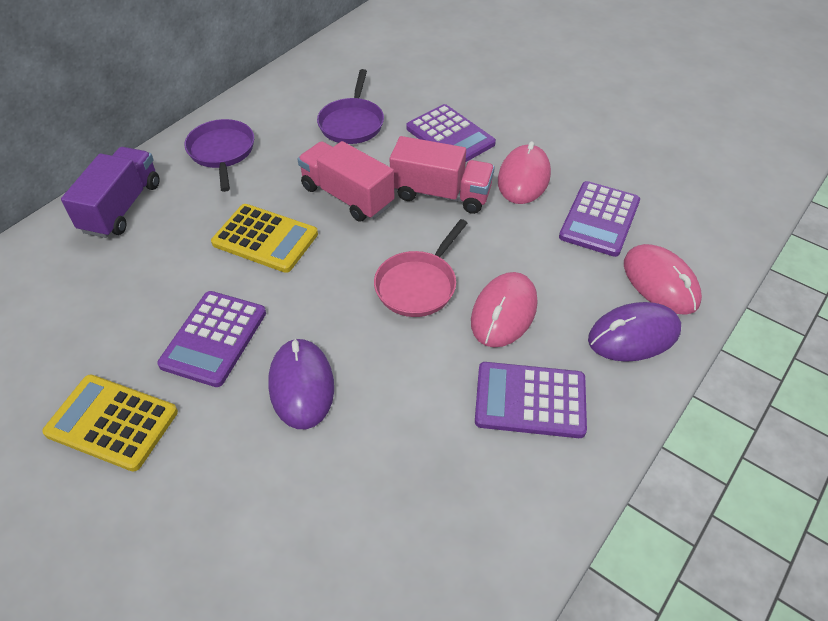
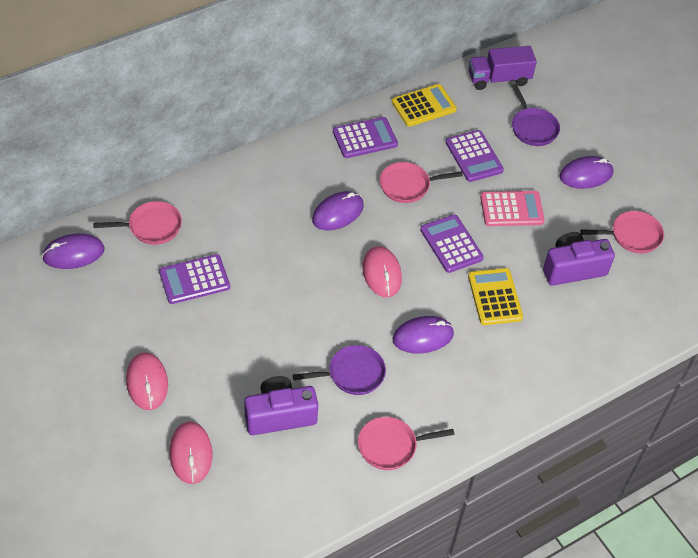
pink calculator: 0 -> 1
pink pan: 1 -> 4
pink truck: 2 -> 0
purple camera: 0 -> 2
purple mouse: 2 -> 4

